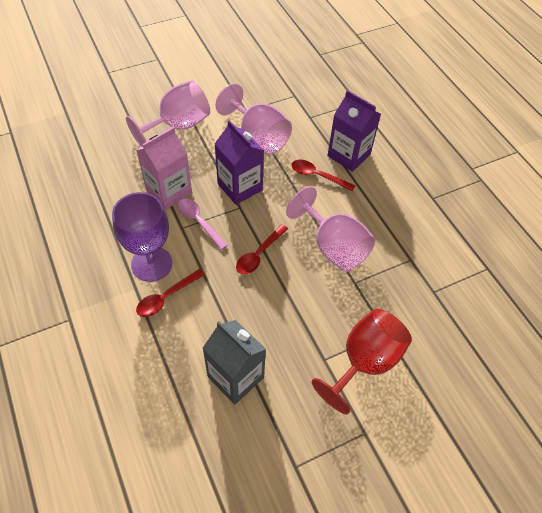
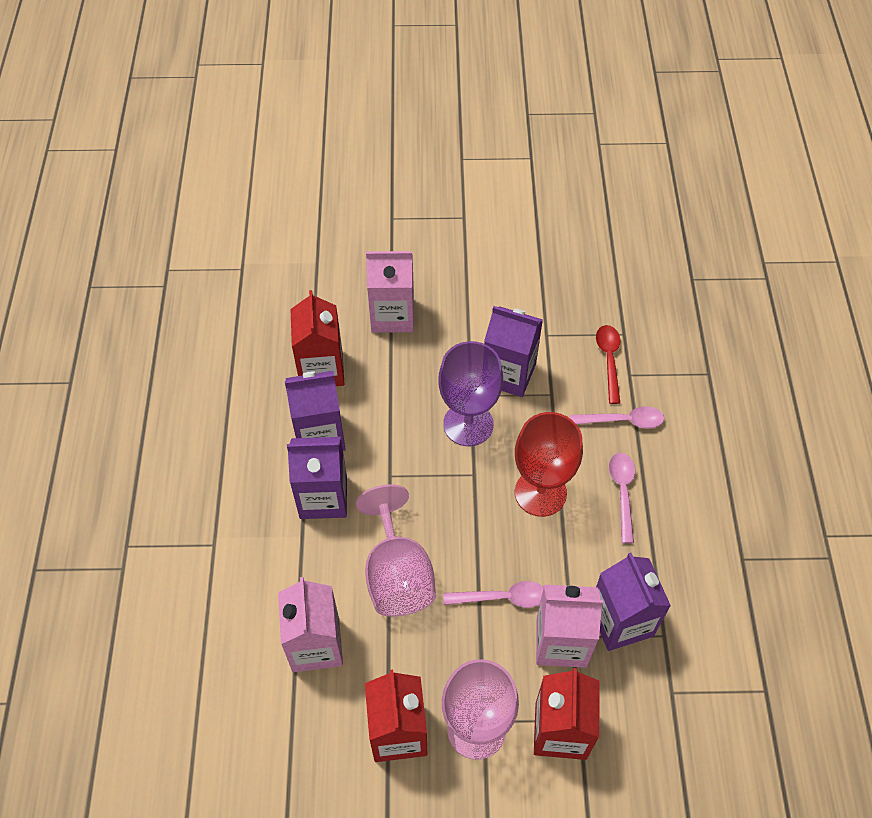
grey carton: 1 -> 0
pink carton: 1 -> 3
pink goblet: 3 -> 2
pink spoon: 1 -> 3
purple carton: 2 -> 4
red carton: 0 -> 3
red spoon: 3 -> 1

